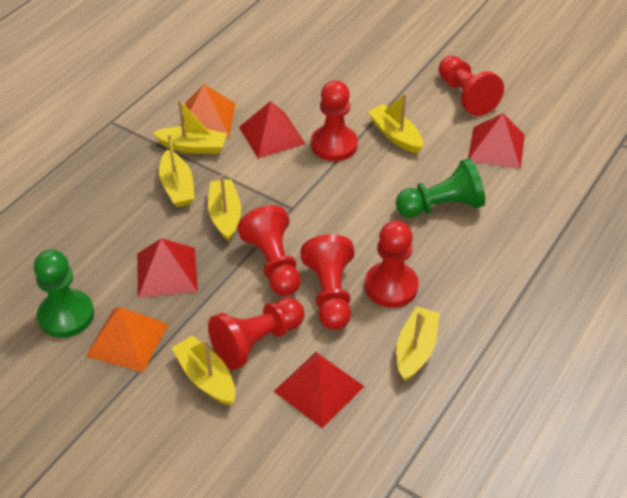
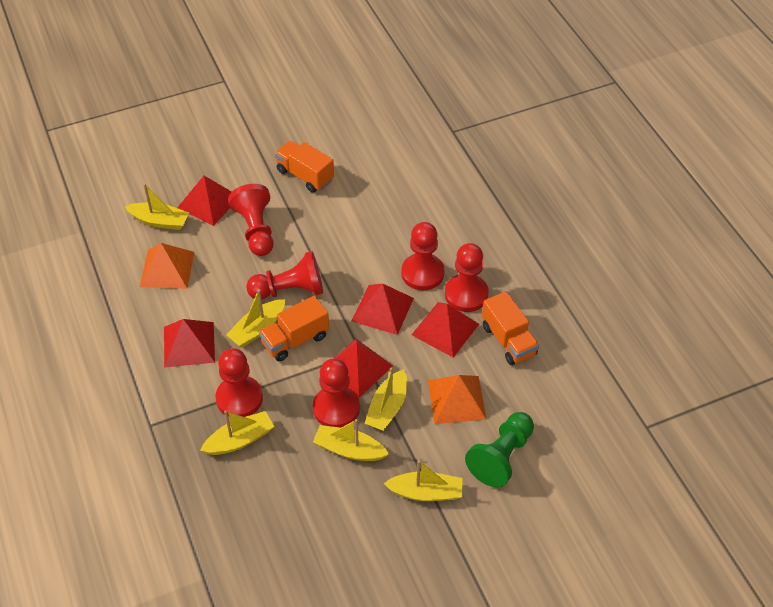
green pawn: 2 -> 1
orange truck: 0 -> 3
red pyramid: 4 -> 5

